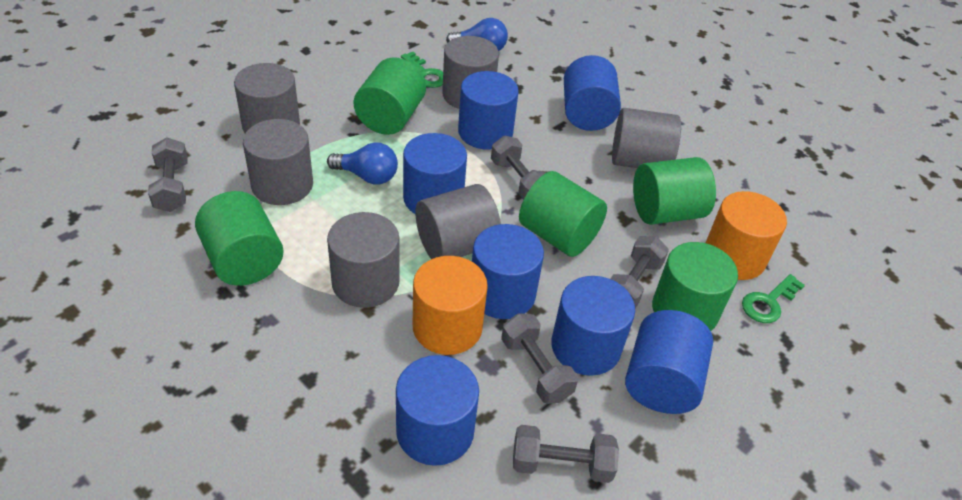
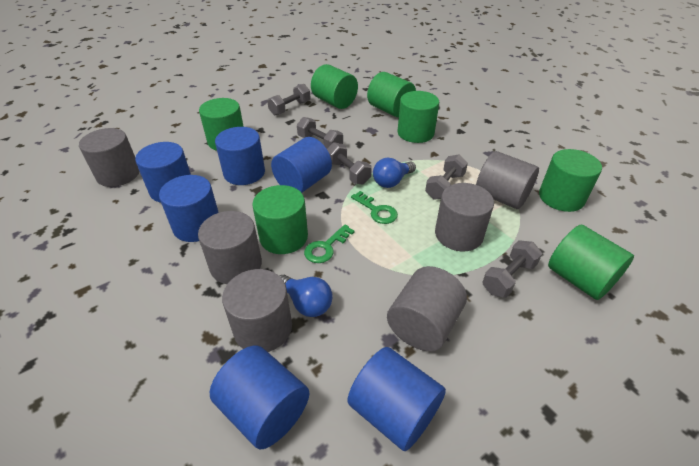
blue cylinder: 7 -> 6
green cylinder: 5 -> 7
orange cylinder: 2 -> 0

